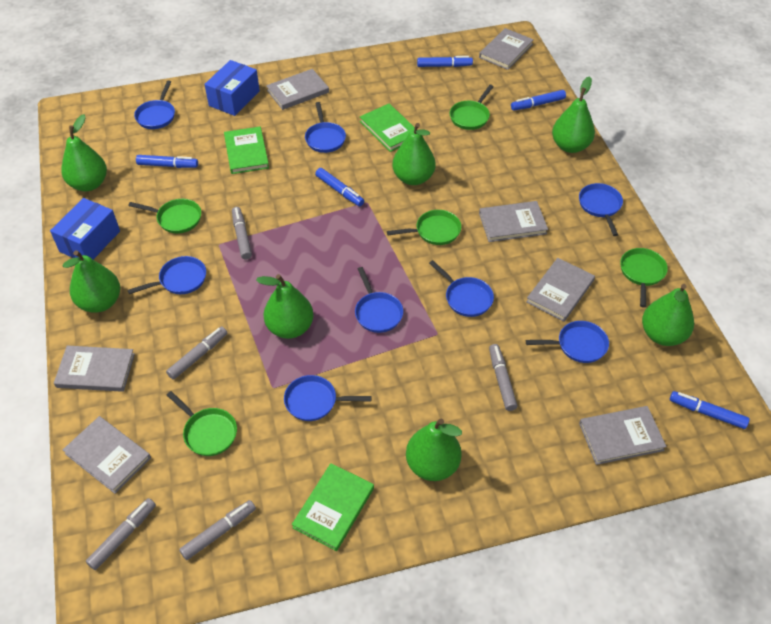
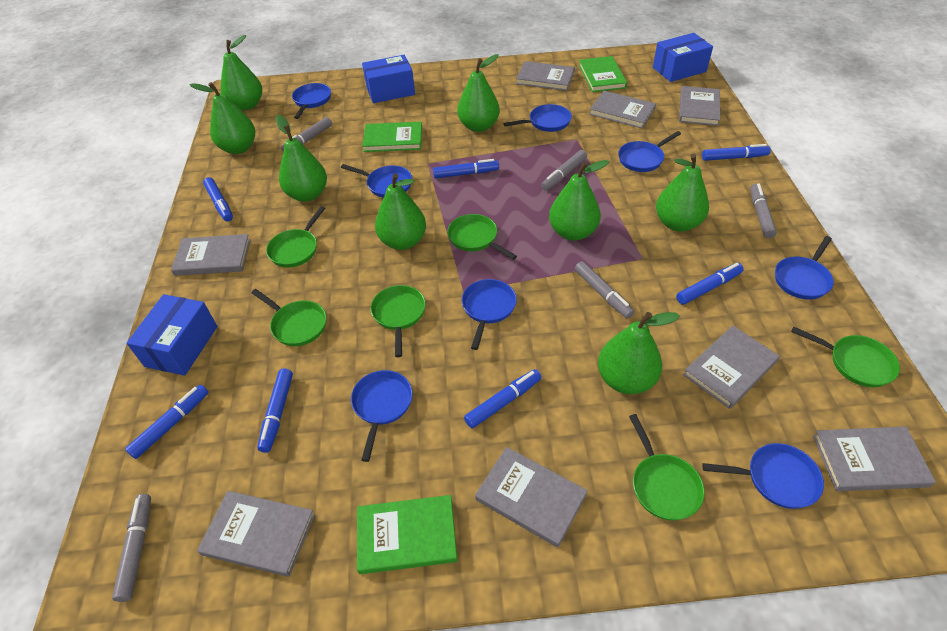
blue box: 2 -> 3
blue marker: 5 -> 7
green pan: 5 -> 6
green pear: 7 -> 8
grey book: 7 -> 8

